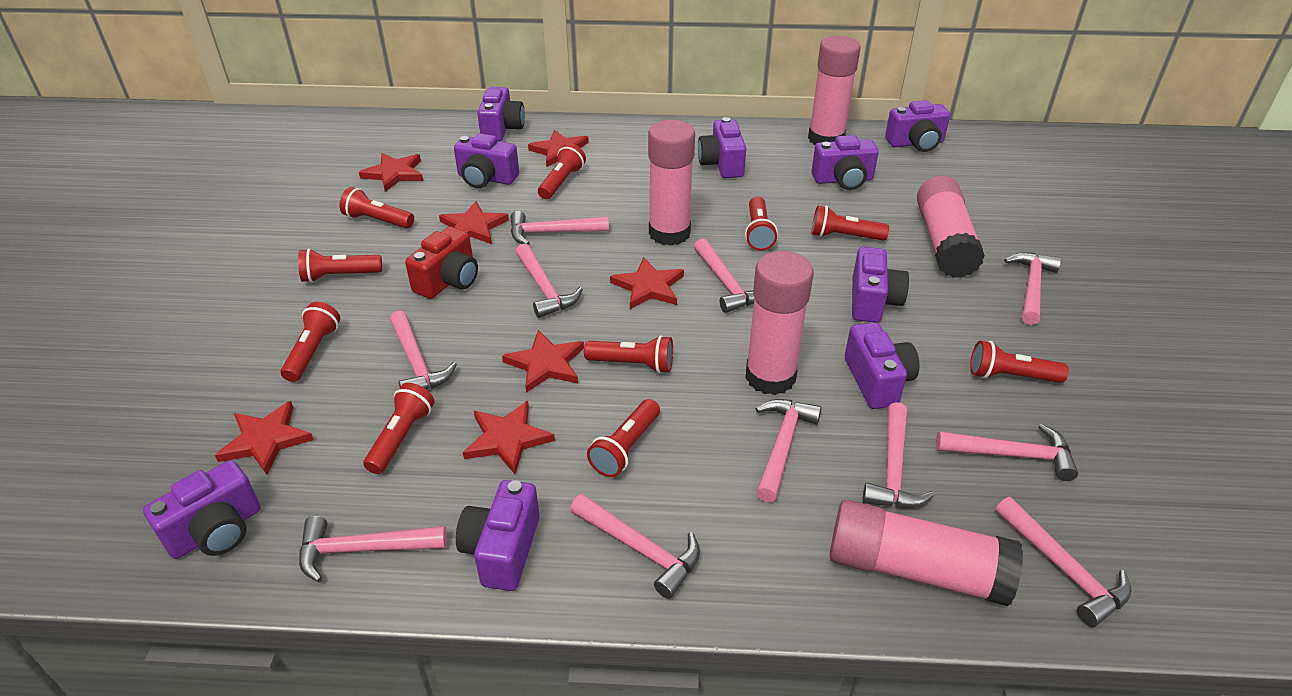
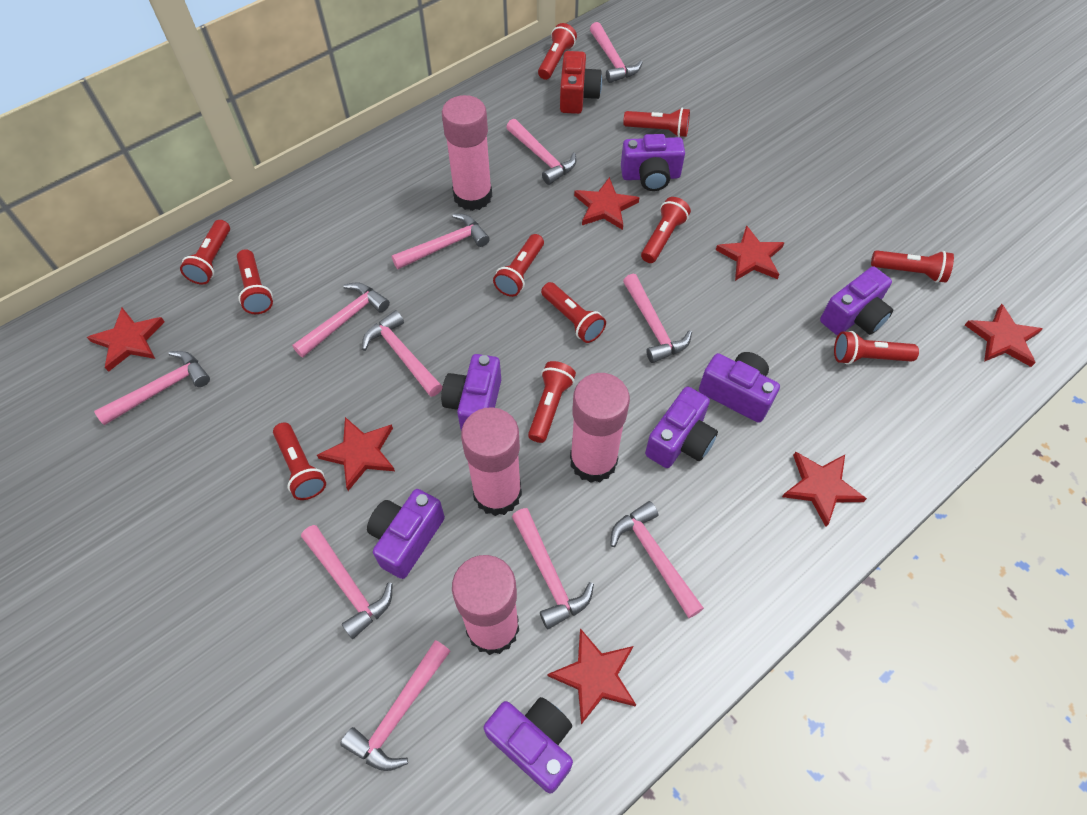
pink glue stick: 5 -> 4
purple camera: 9 -> 7
red flashlight: 10 -> 11

